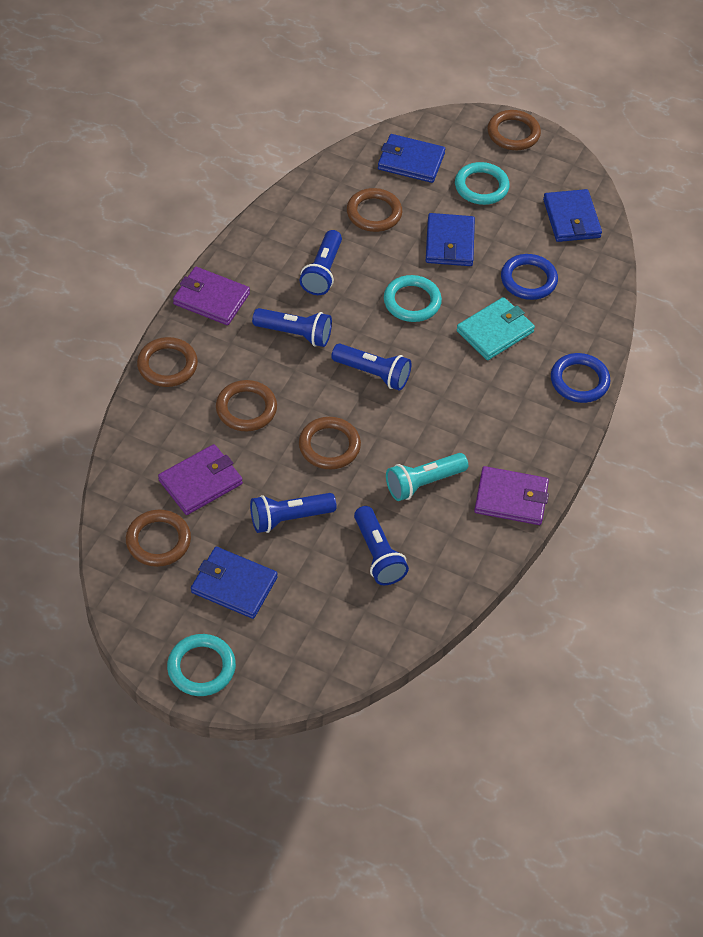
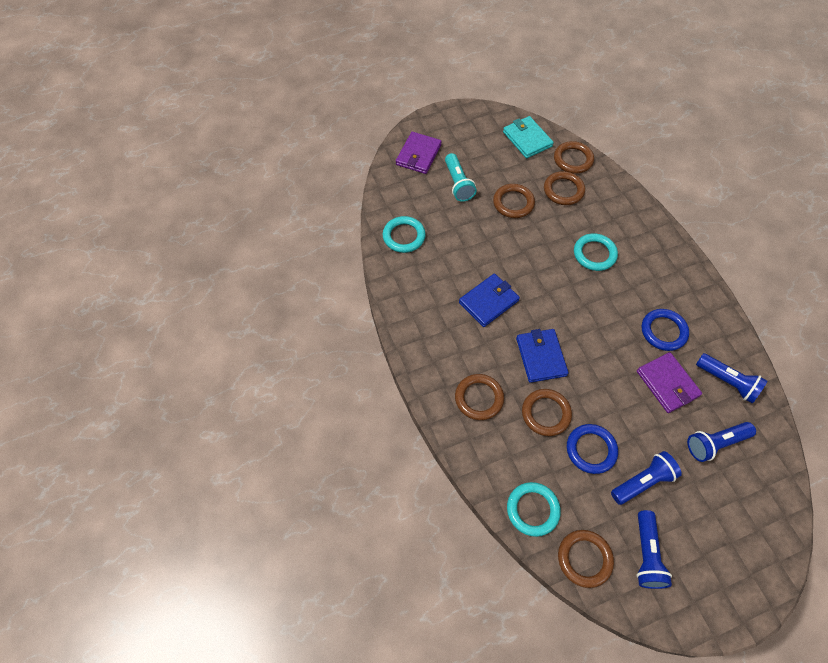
blue flashlight: 5 -> 4
blue wallet: 4 -> 2
purple wallet: 3 -> 2

